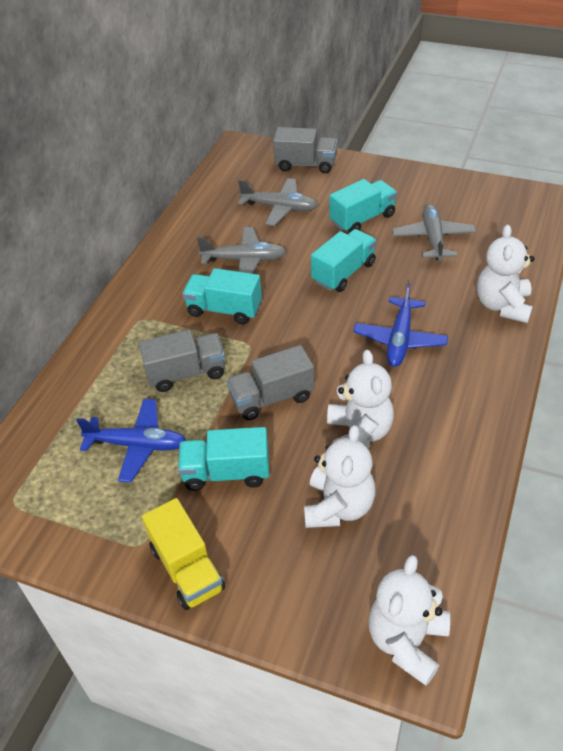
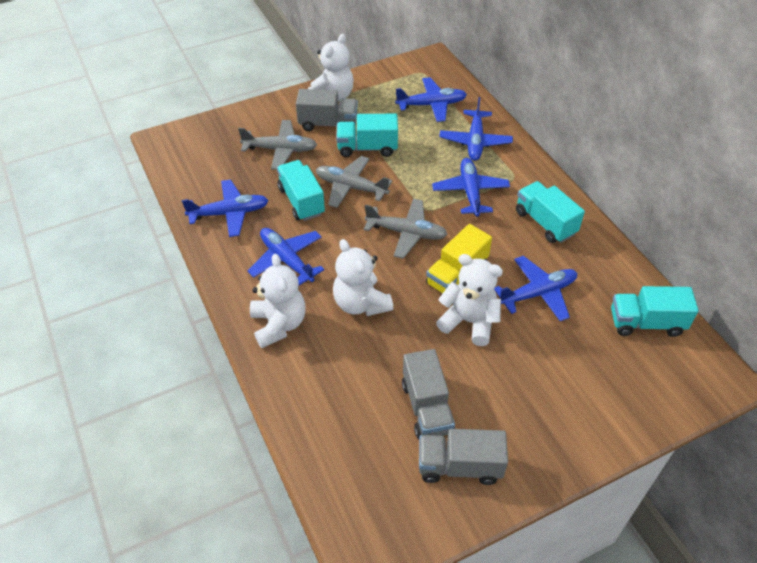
blue plane: 2 -> 6

